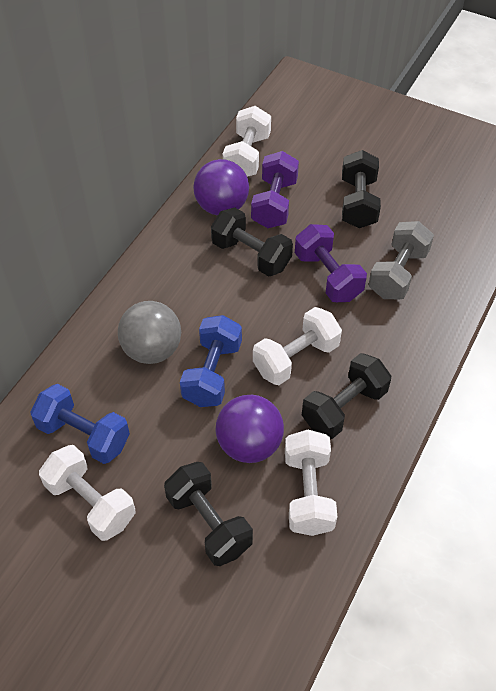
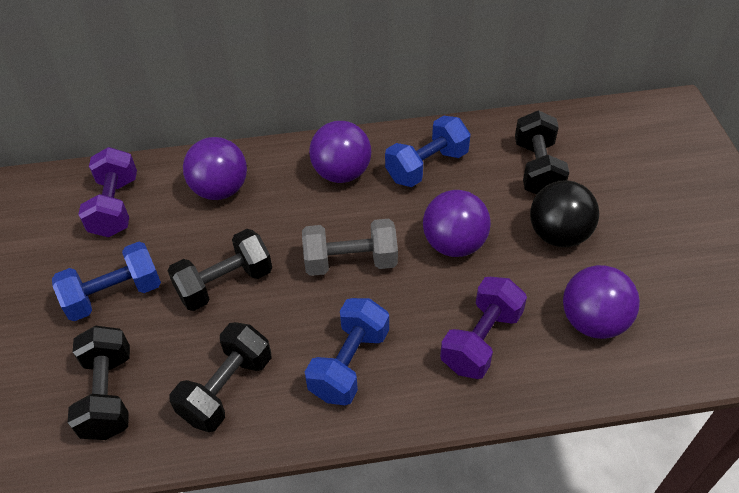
black ball: 0 -> 1
blue dumbbell: 2 -> 3
grey ball: 1 -> 0
purple ball: 2 -> 4
white dumbbell: 4 -> 0

